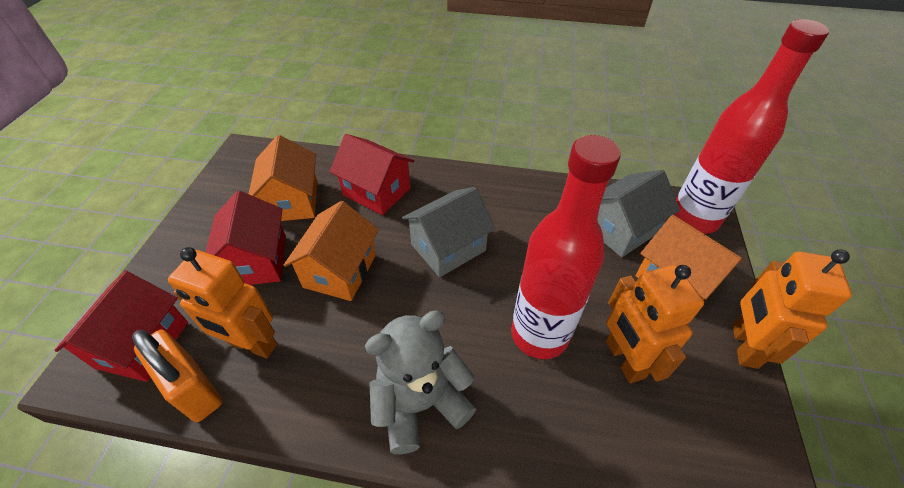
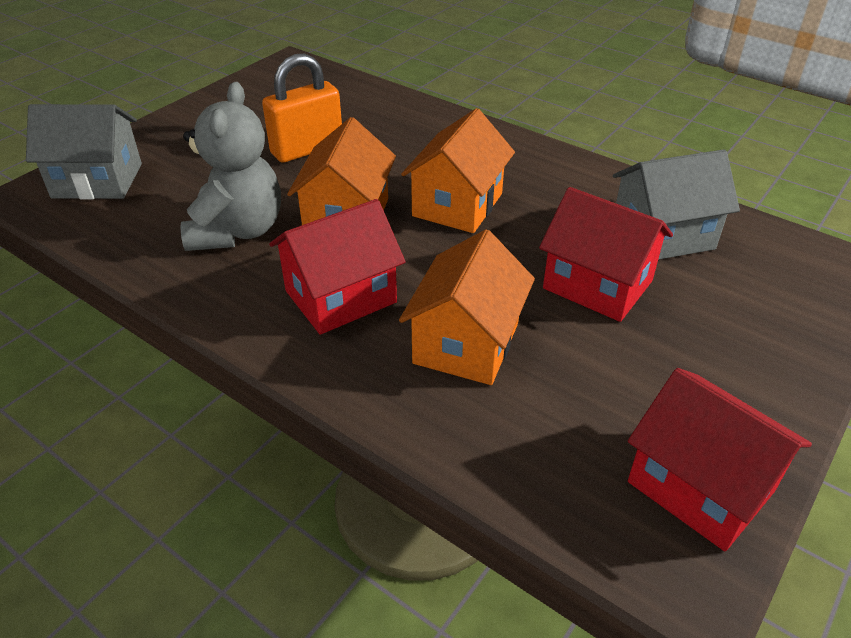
orange robot: 3 -> 0
red bottle: 2 -> 0

